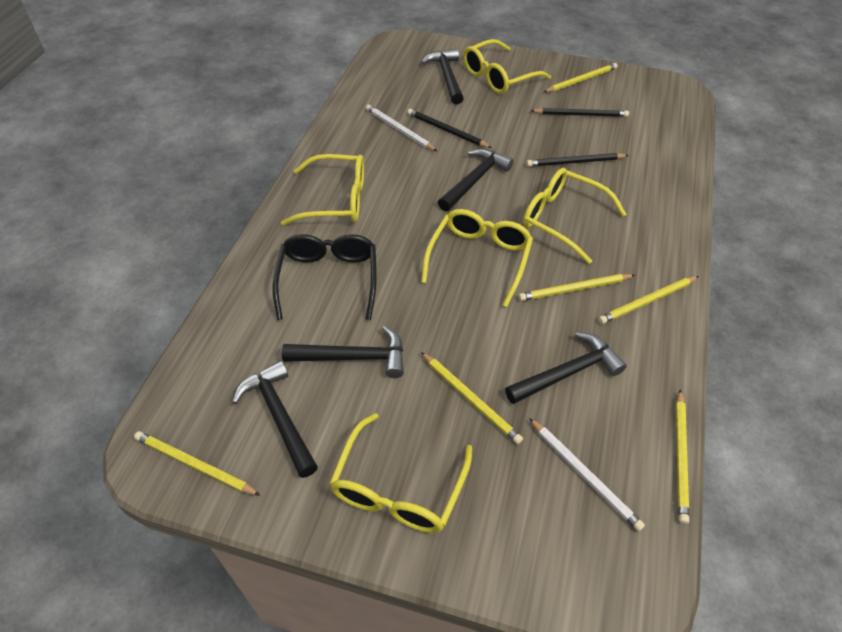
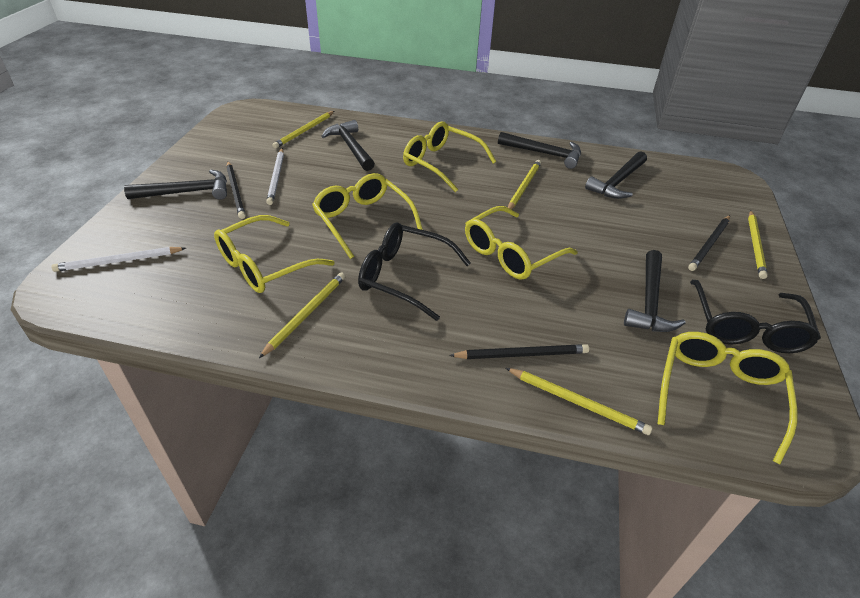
black glasses: 1 -> 2
yellow pencil: 6 -> 5

